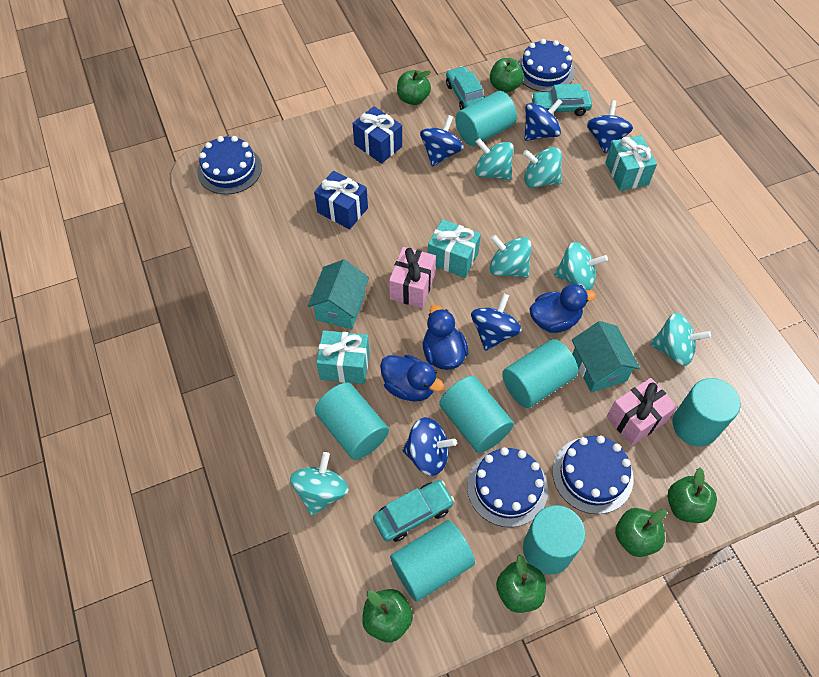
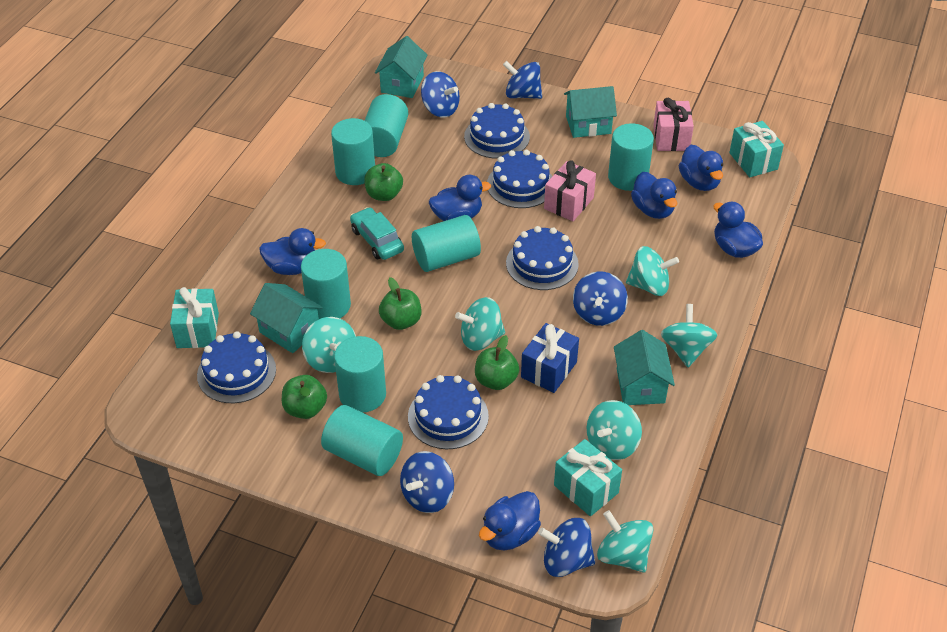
blue cake: 4 -> 5
blue duck: 3 -> 6
blue gift: 2 -> 1
green apple: 6 -> 4
turquoise car: 3 -> 1
turquoise house: 2 -> 4

